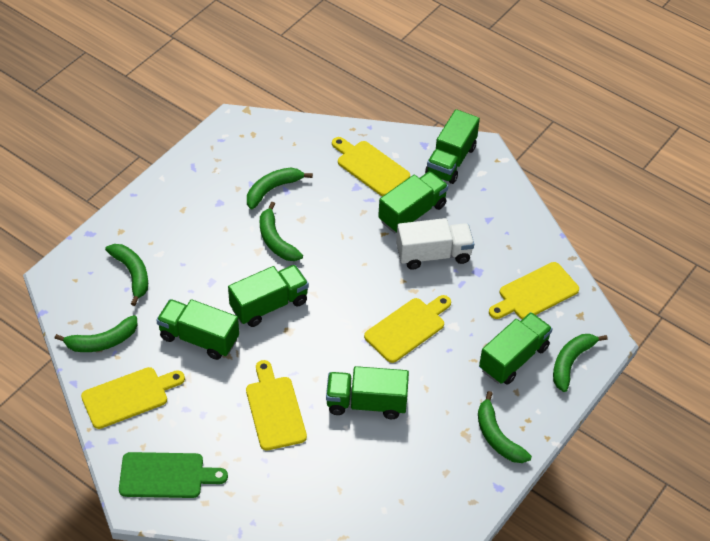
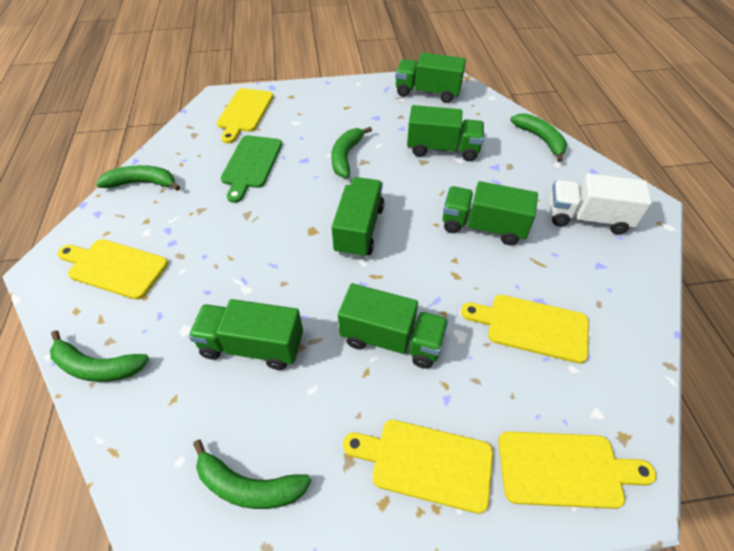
green banana: 6 -> 5

